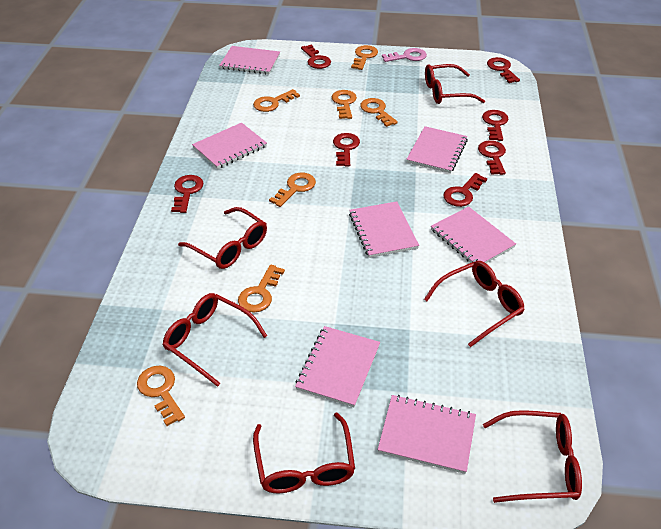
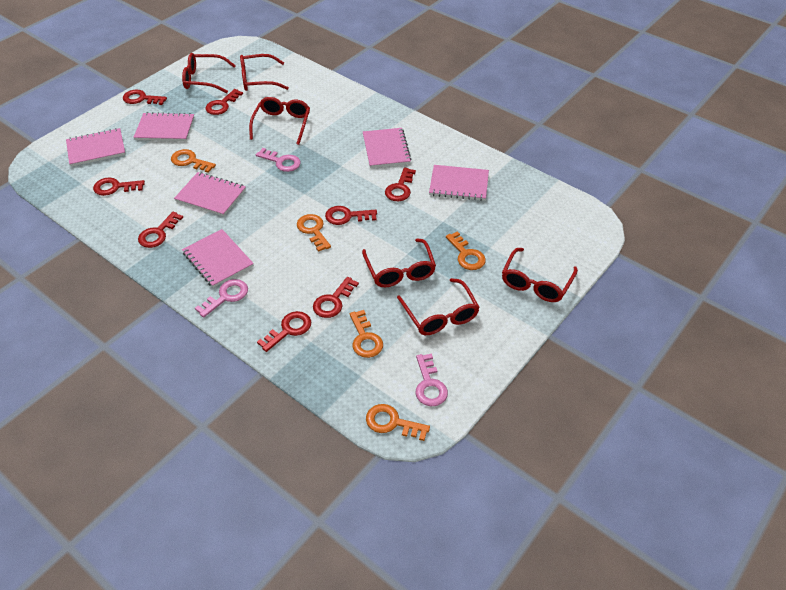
orange key: 7 -> 5
pink key: 1 -> 3
pink notebook: 7 -> 6
red key: 7 -> 8

